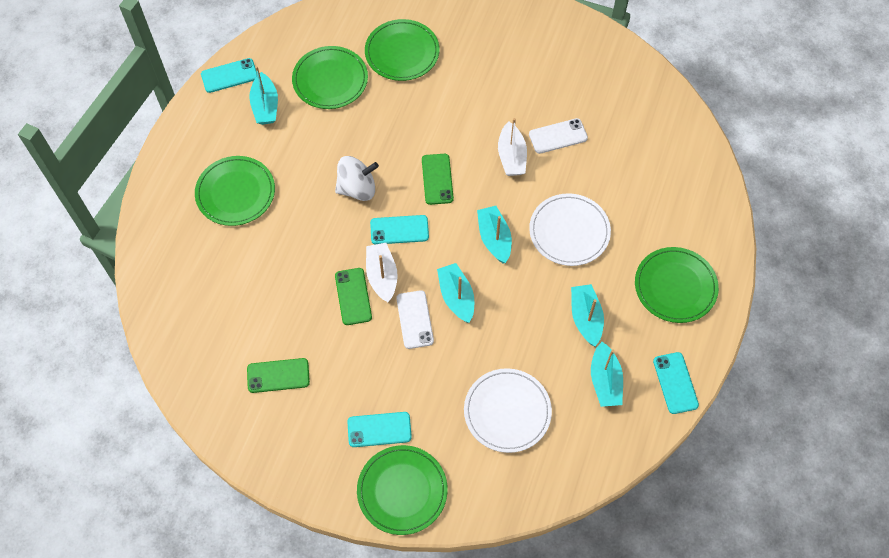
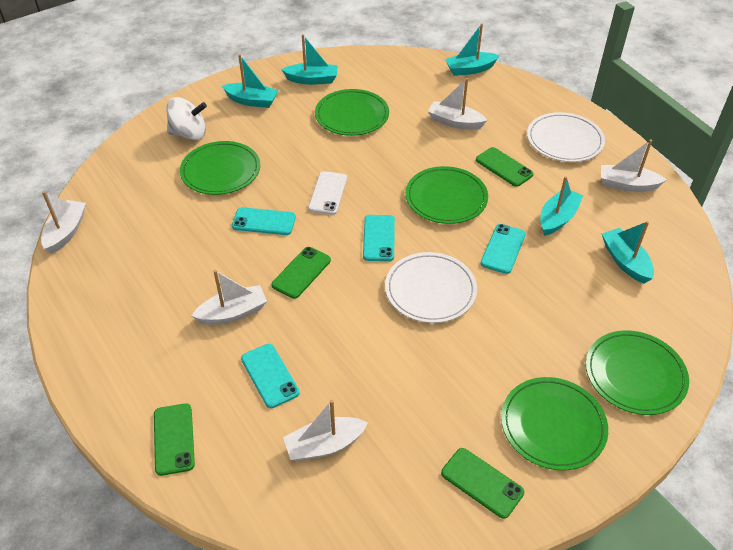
green phone: 3 -> 4
white boat: 2 -> 5
white phone: 2 -> 1

